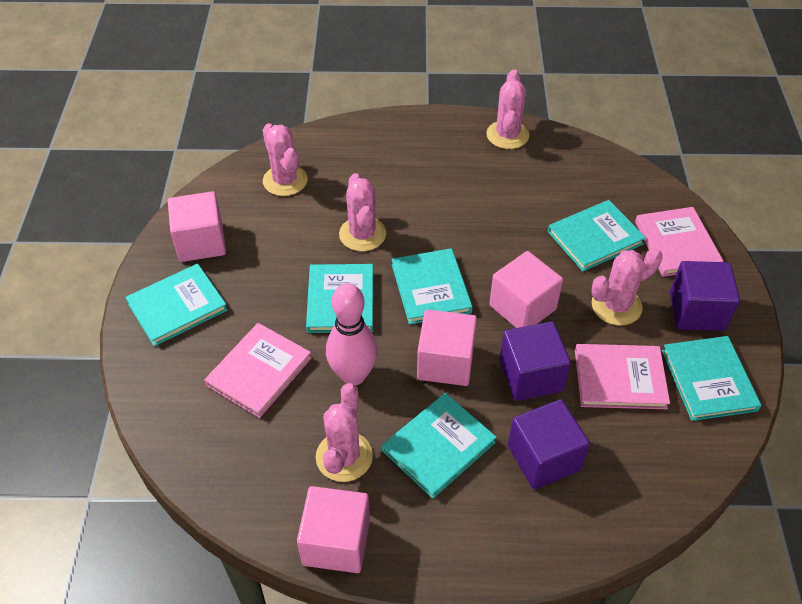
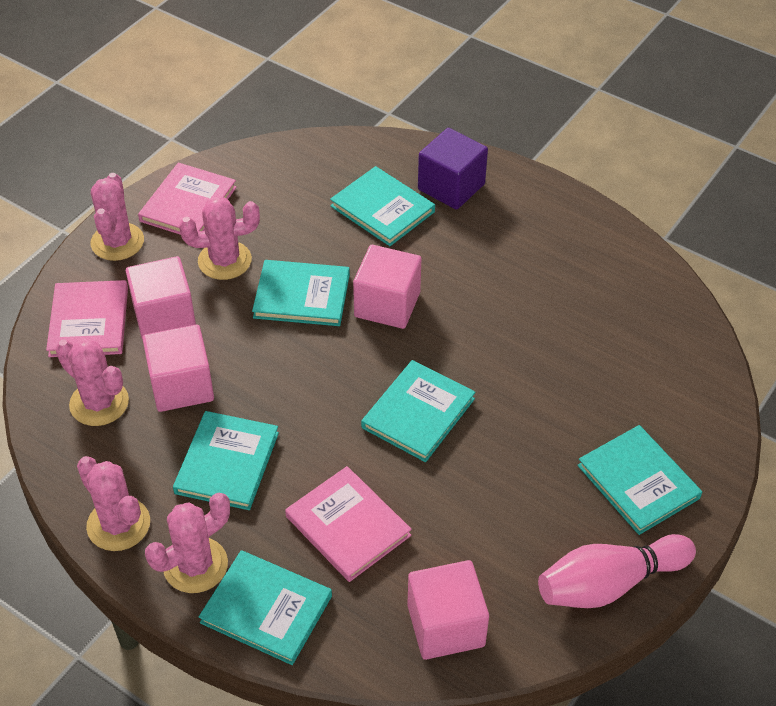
purple cube: 3 -> 1

